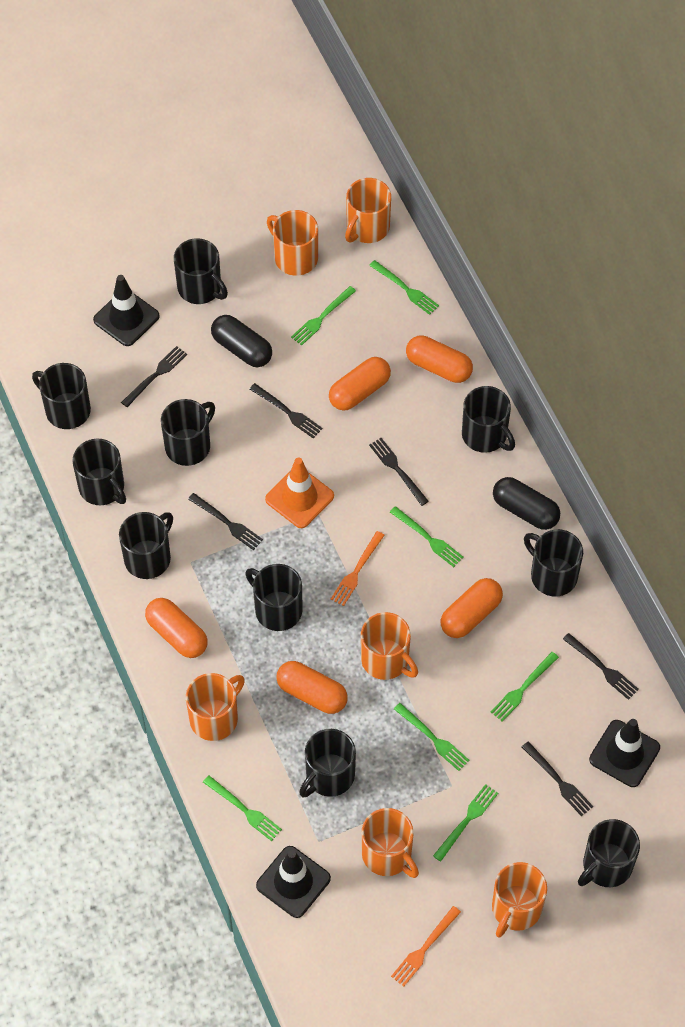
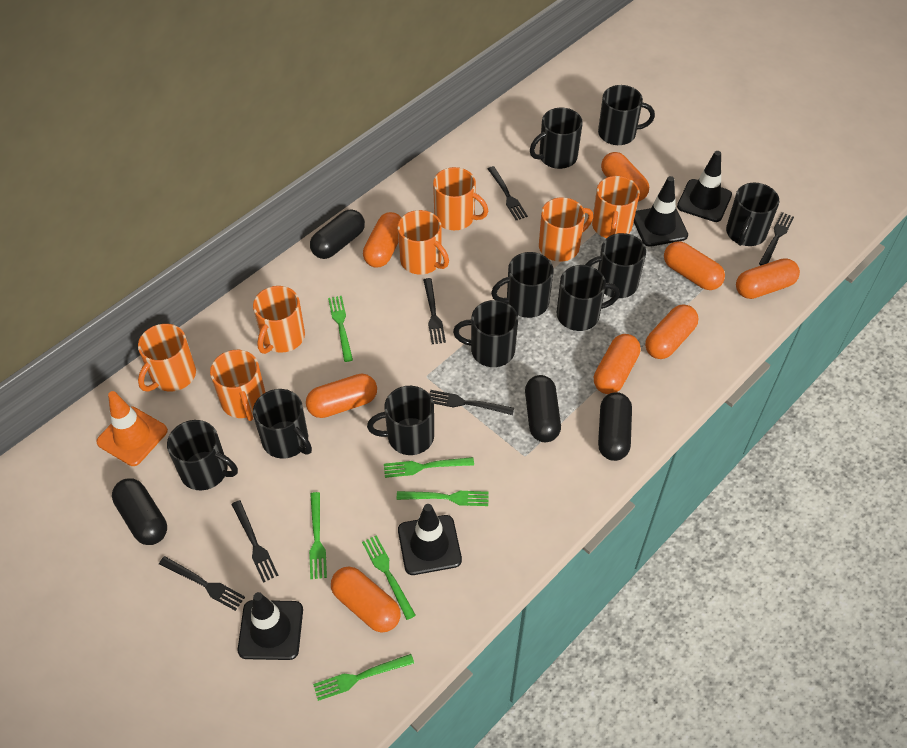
black capsule: 2 -> 4
black traffic cone: 3 -> 4
green fork: 7 -> 6
orange capsule: 5 -> 8
orange fork: 2 -> 0
orange mug: 6 -> 7

